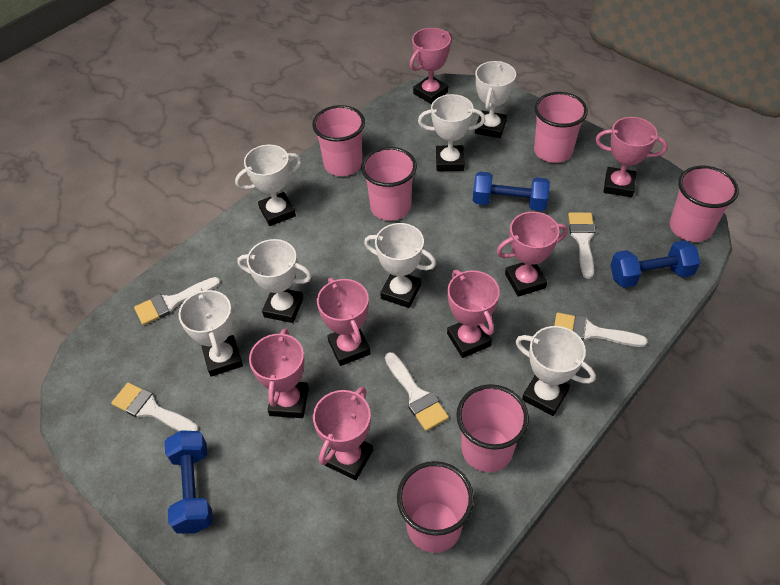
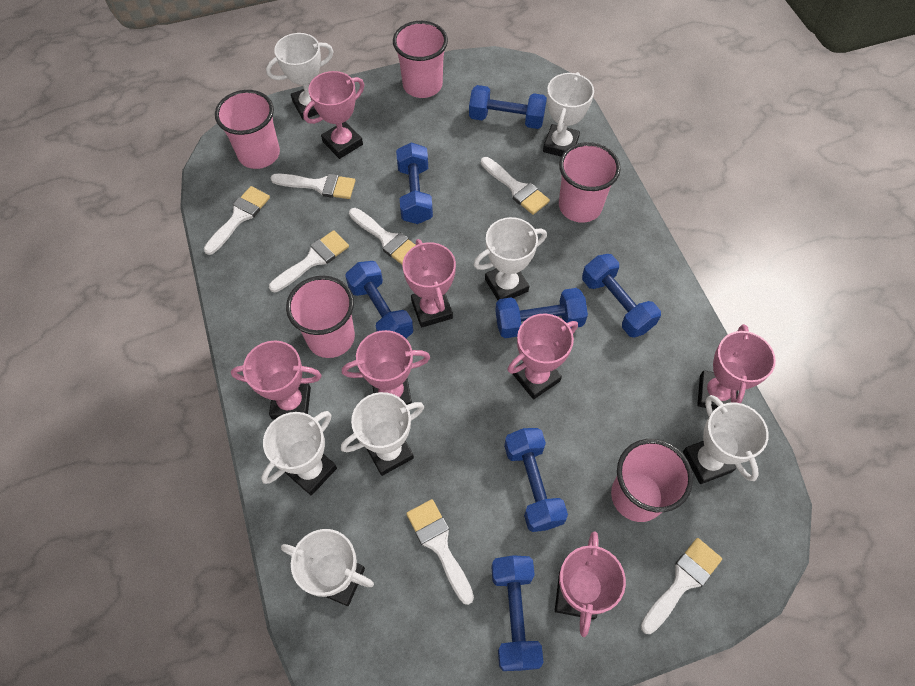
blue dumbbell: 3 -> 7
pink cup: 6 -> 5
white brush: 5 -> 7

